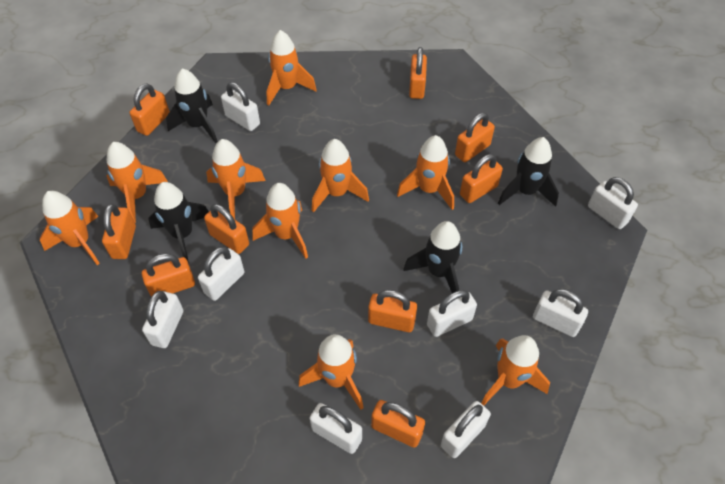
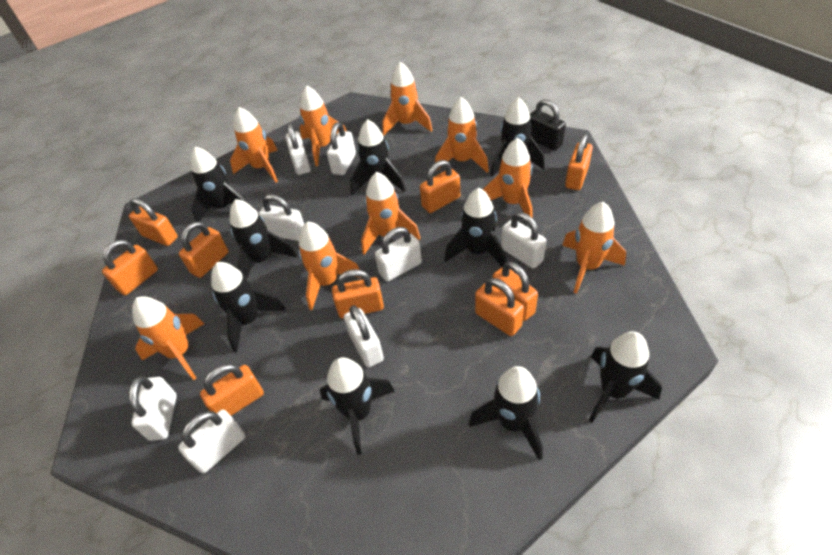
black padlock: 0 -> 1
black rocket: 4 -> 9

